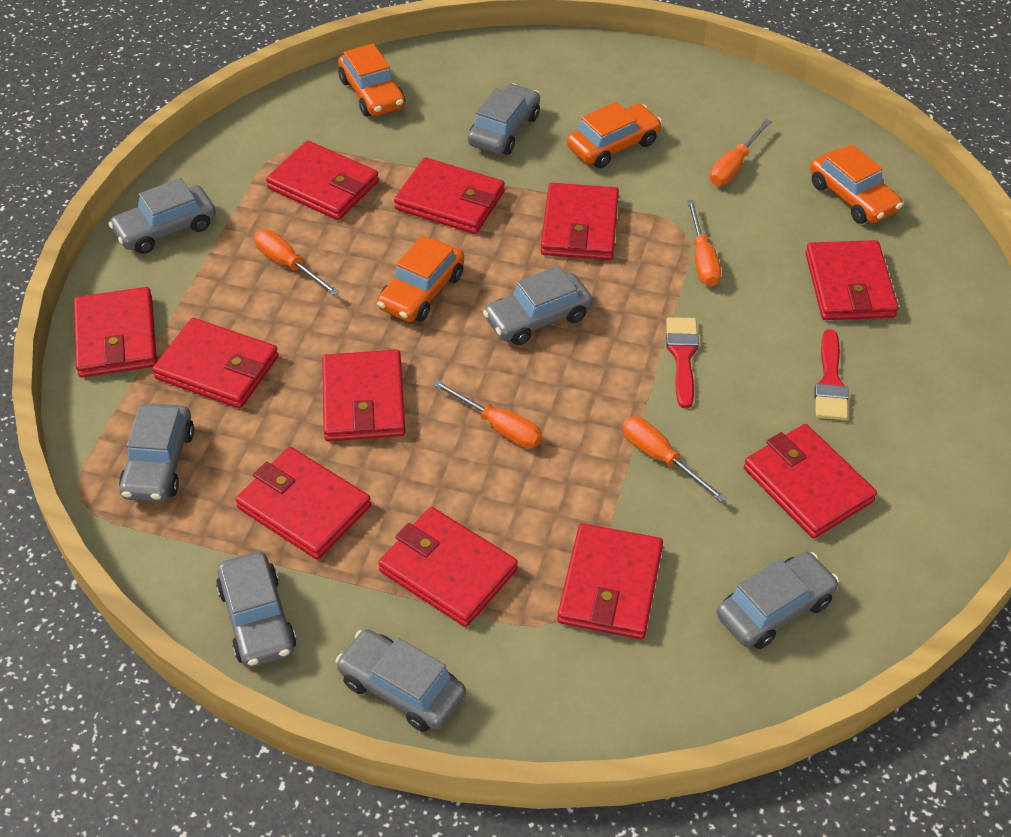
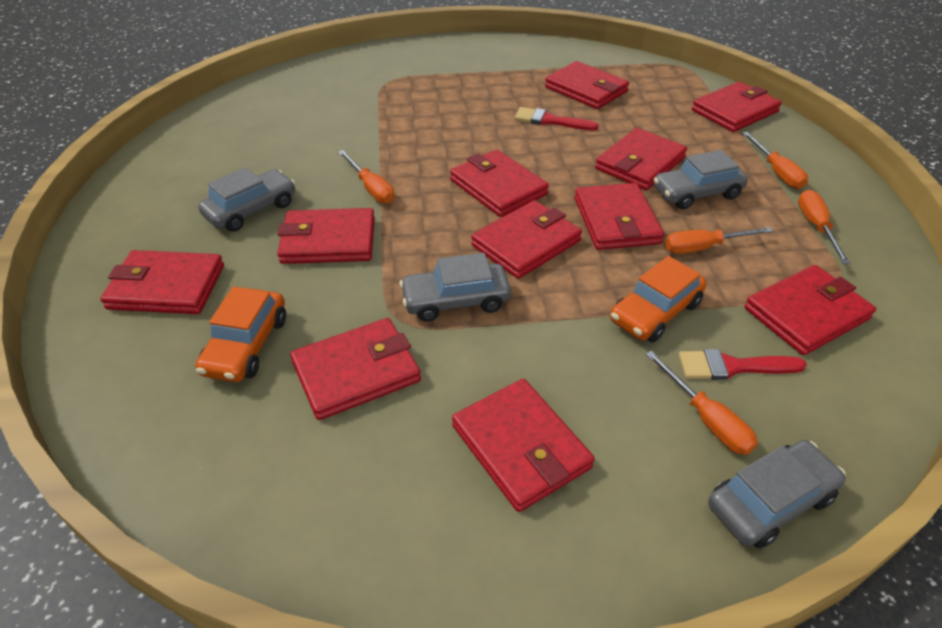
grey car: 7 -> 4
orange car: 4 -> 2

